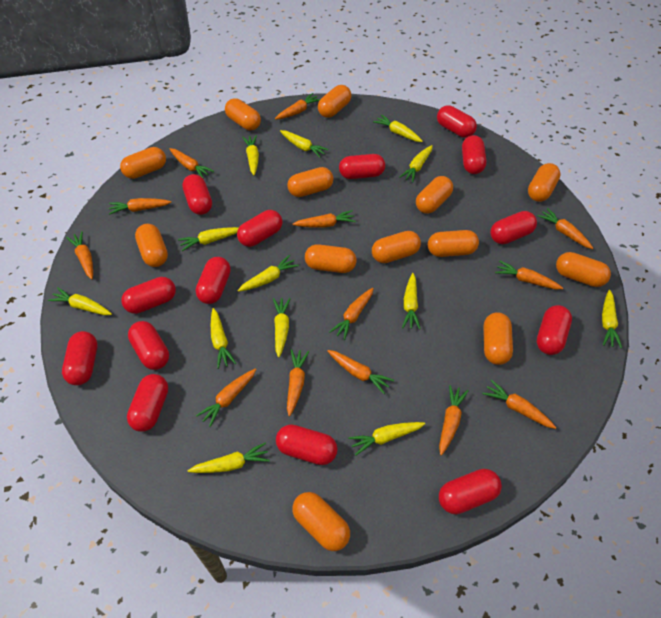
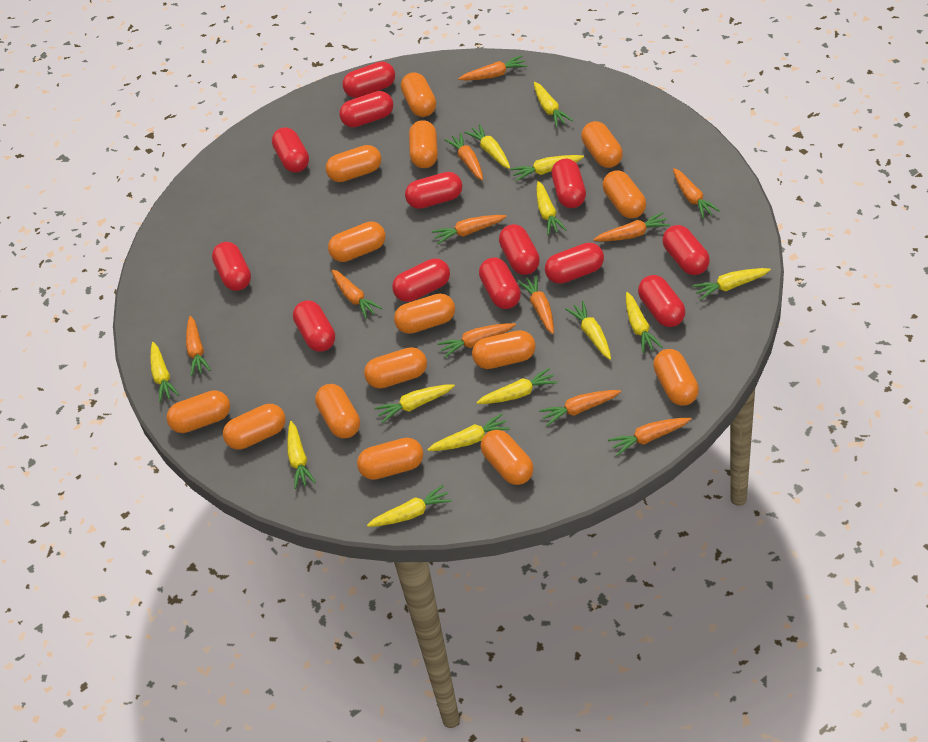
orange capsule: 13 -> 15
orange carrot: 13 -> 11
red capsule: 14 -> 13

